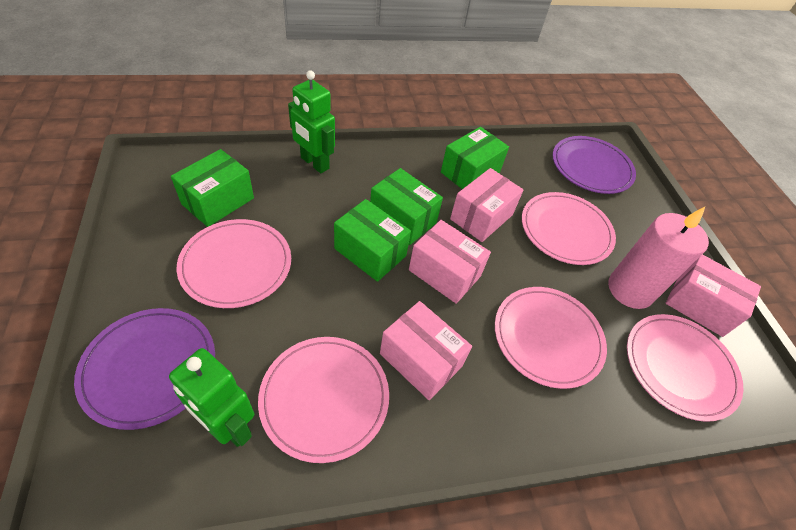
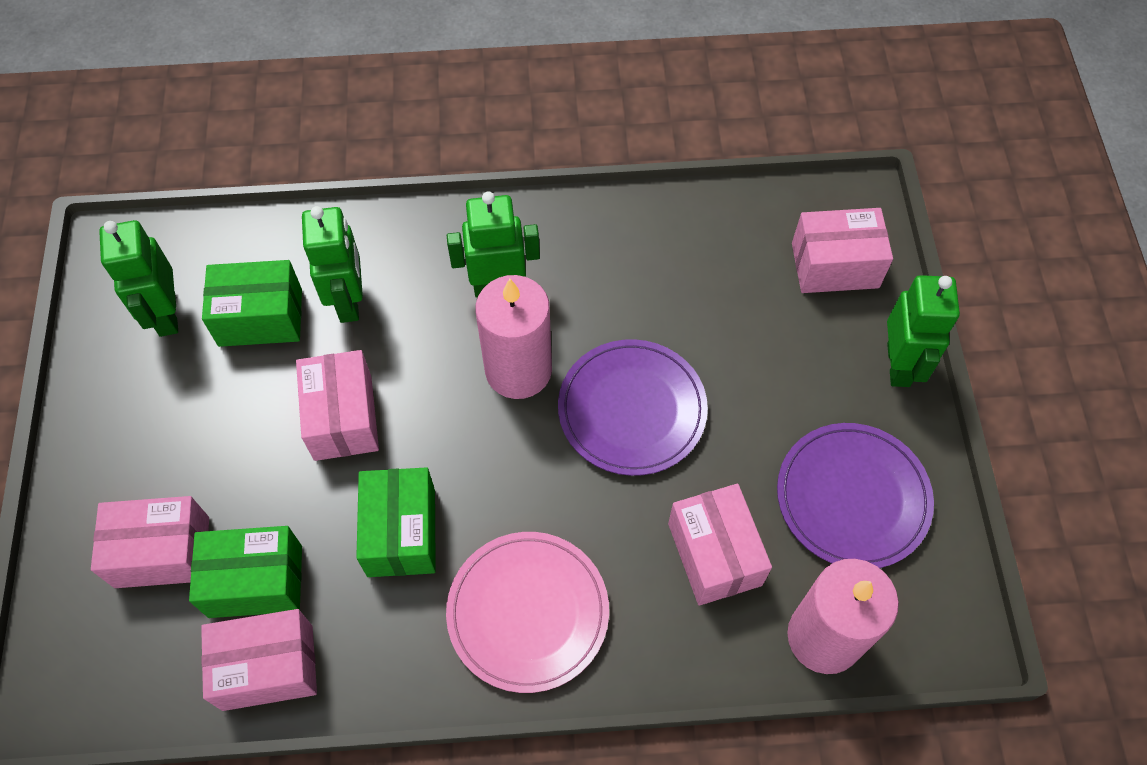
green box: 4 -> 3
green robot: 2 -> 4
pink box: 4 -> 5
pink candle: 1 -> 2
pink plate: 5 -> 1

